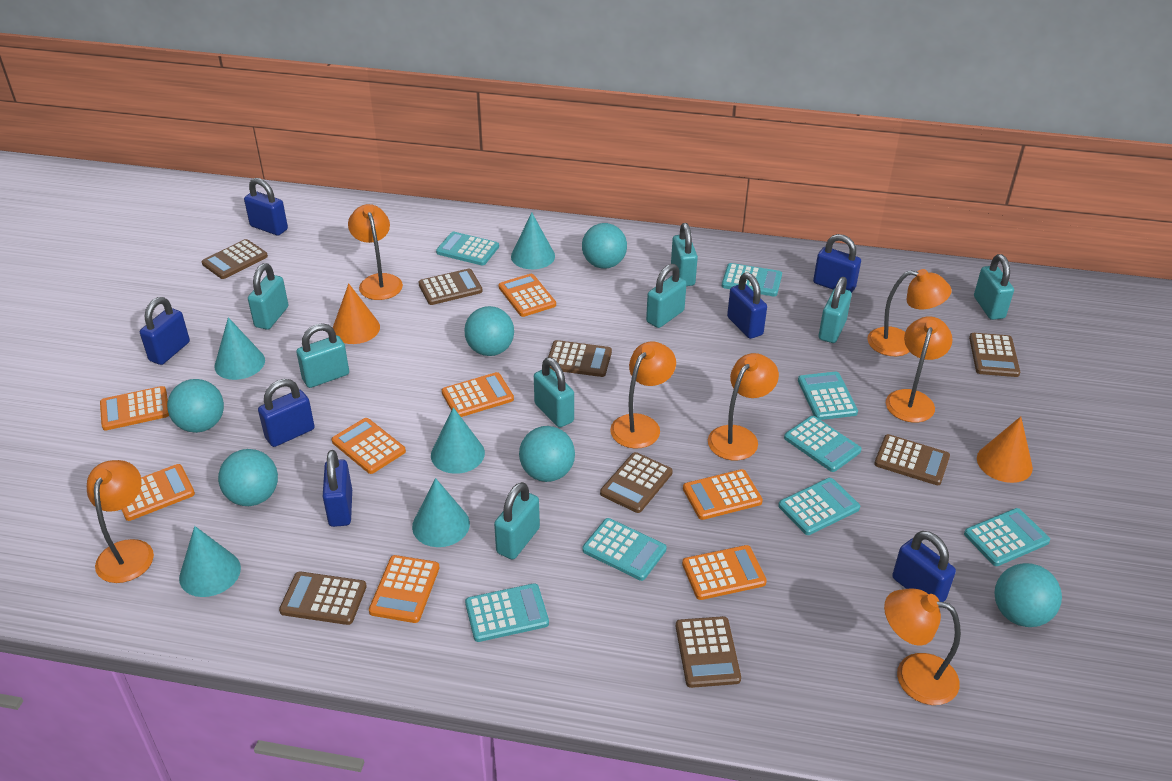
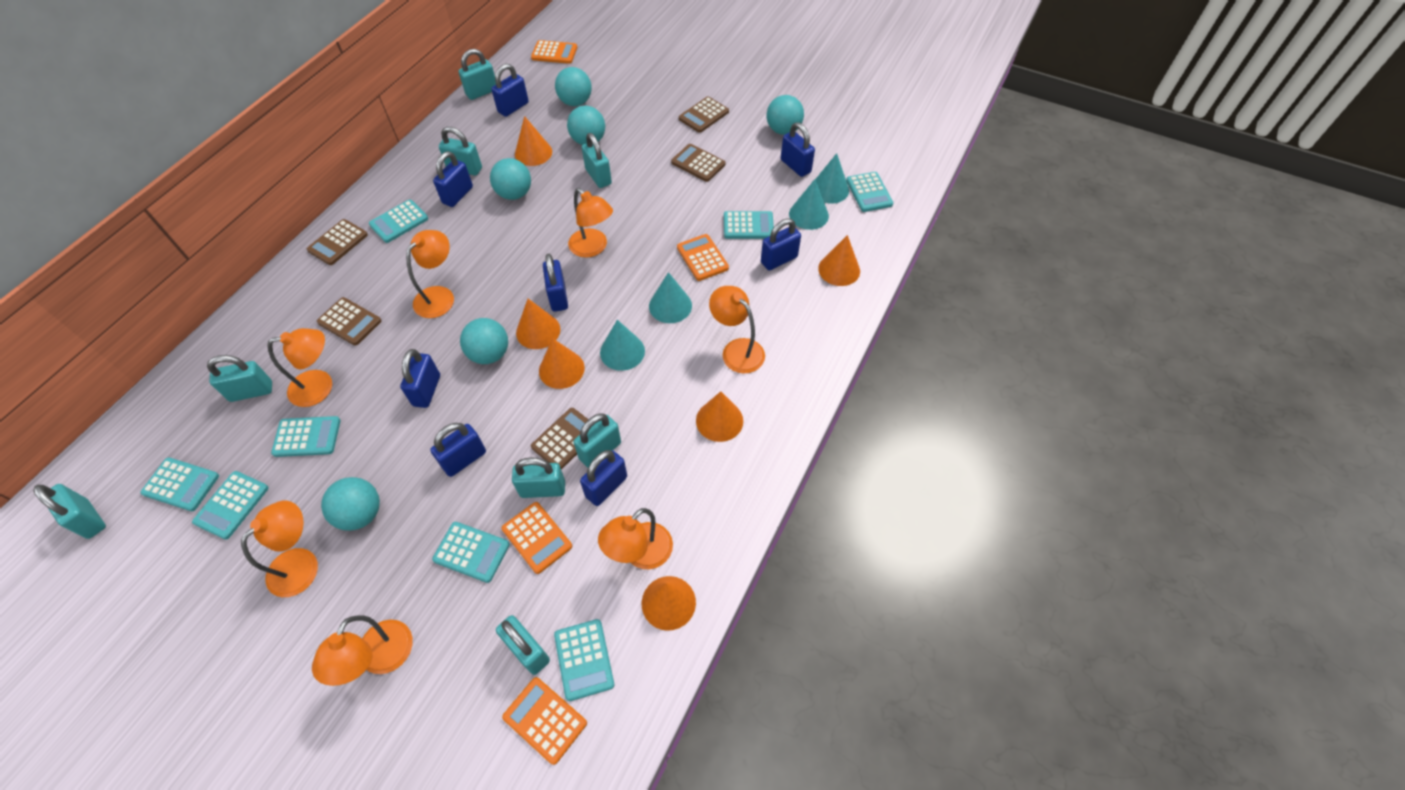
blue padlock: 7 -> 8
brown calculator: 8 -> 5
orange calculator: 8 -> 4
orange cone: 2 -> 6
turquoise cone: 5 -> 4

